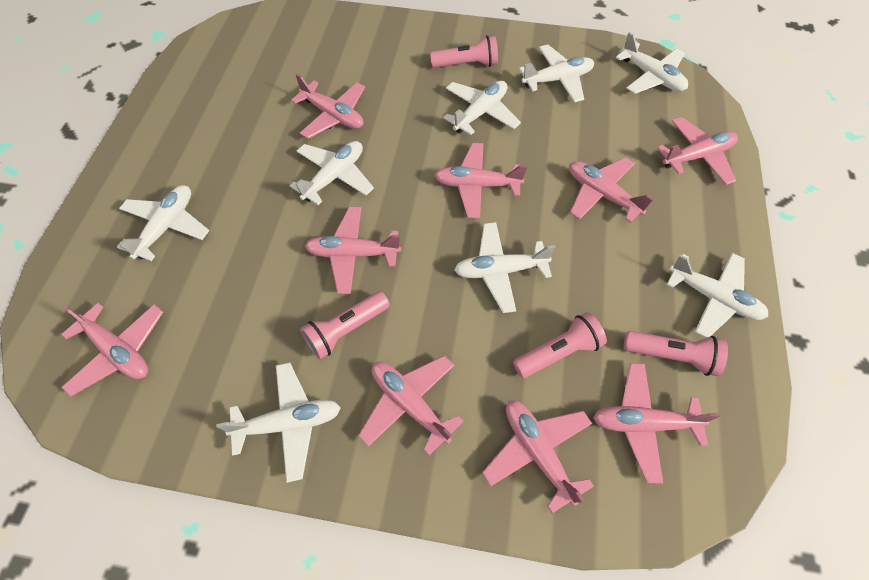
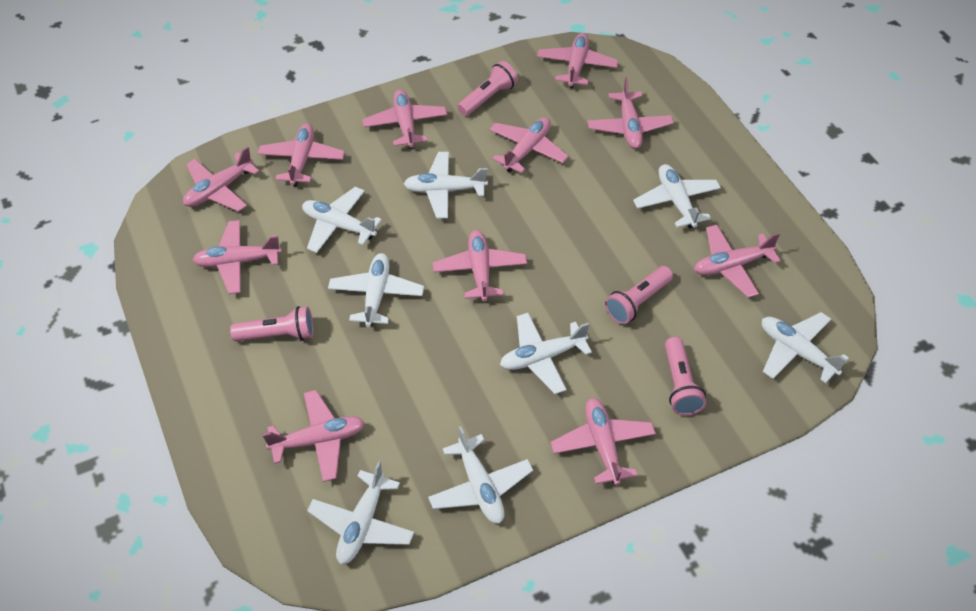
pink plane: 9 -> 11

